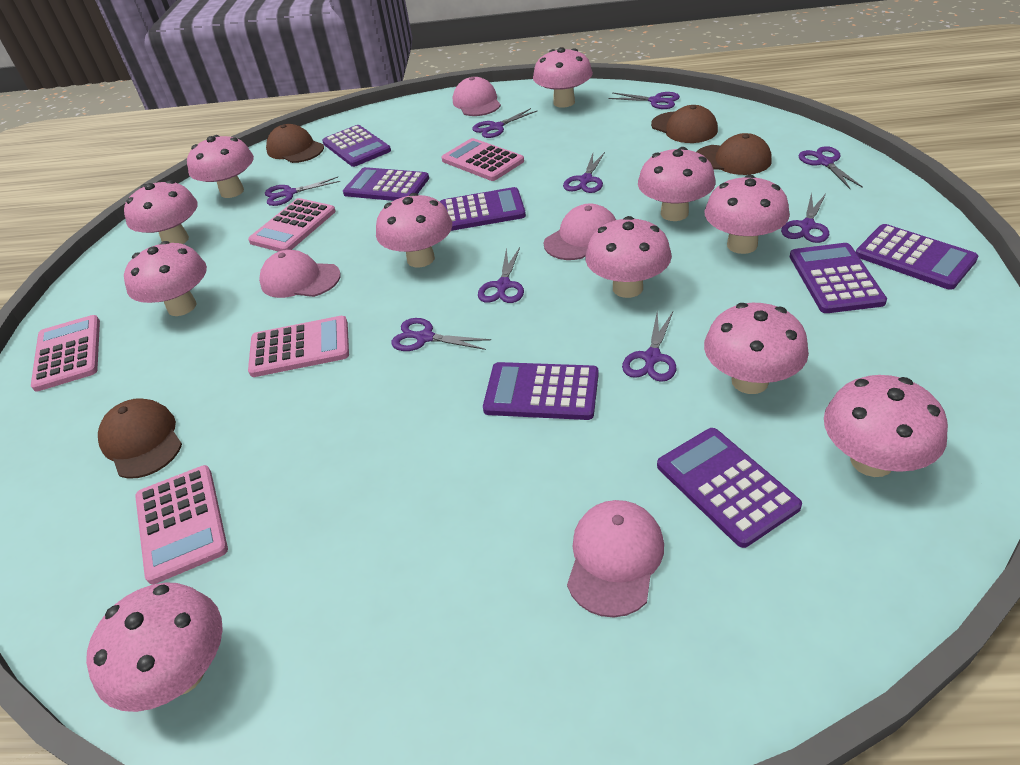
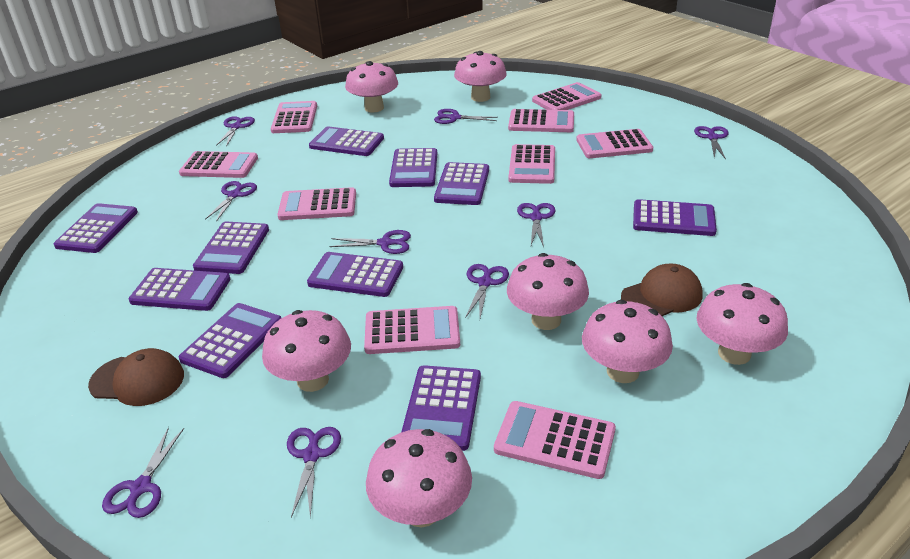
brown cap: 4 -> 2
pink calculator: 5 -> 9
pink cap: 4 -> 0
pink mushroom: 11 -> 7
purple calculator: 7 -> 10

